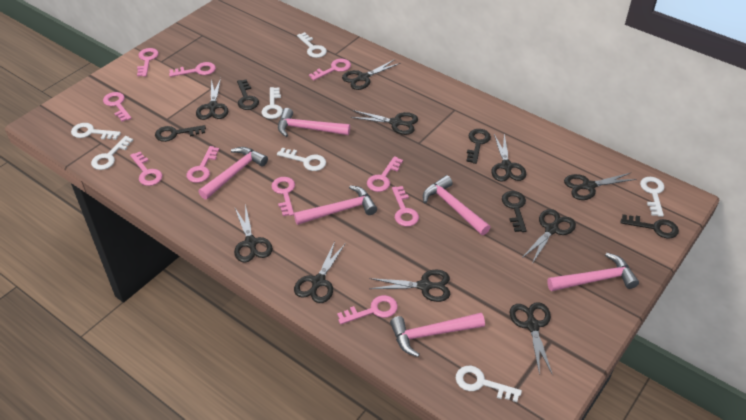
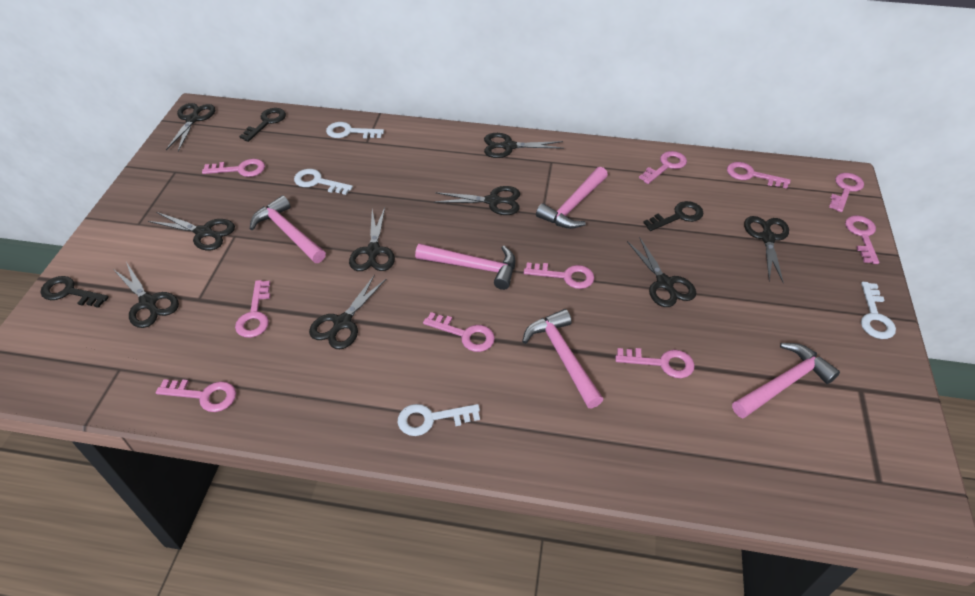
black key: 5 -> 3
black scissors: 10 -> 9
pink hammer: 6 -> 5
white key: 7 -> 4

